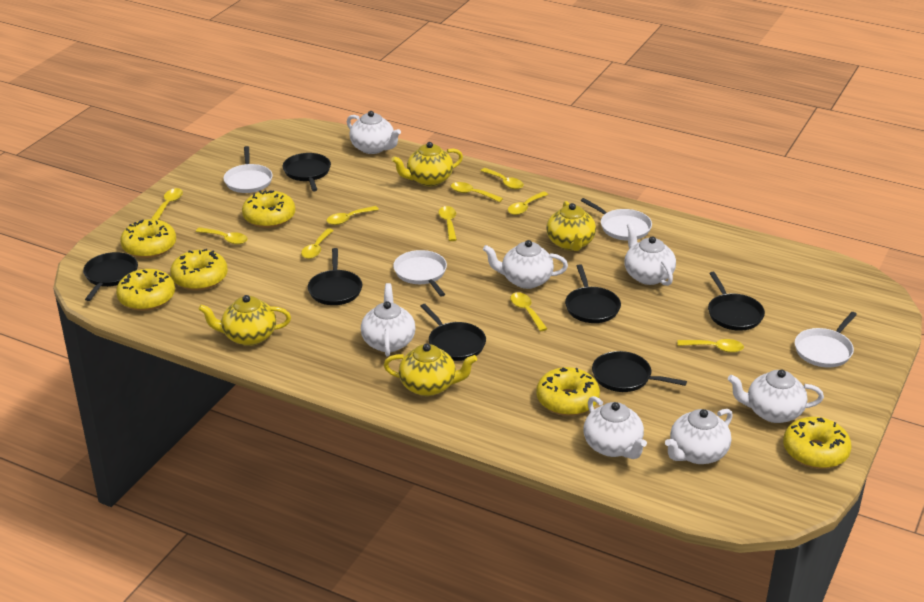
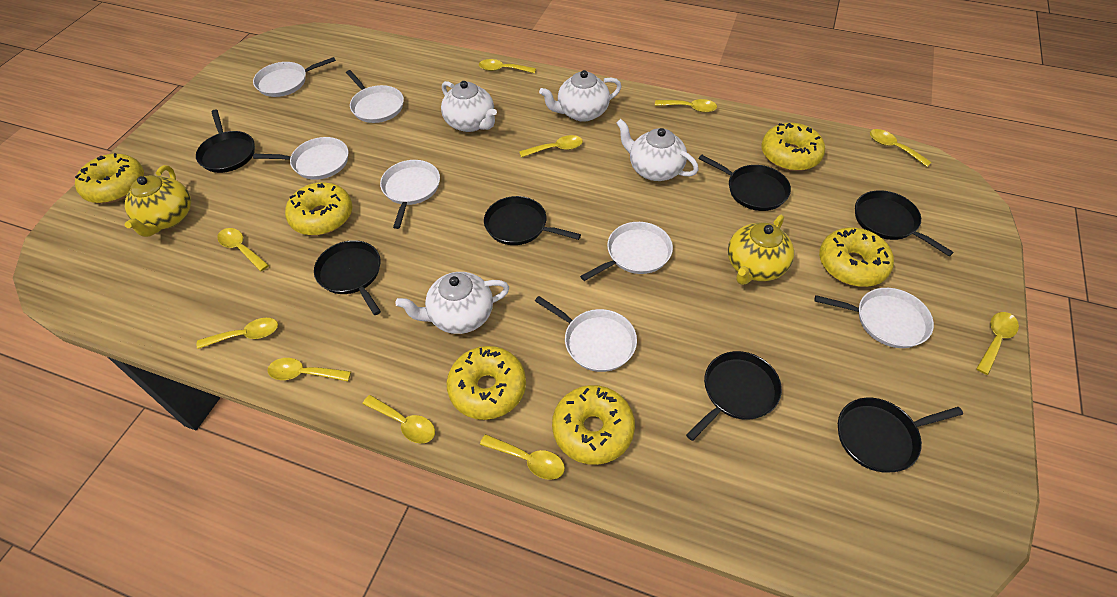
white pan: 4 -> 7
white teapot: 7 -> 4
yellow teapot: 4 -> 2

